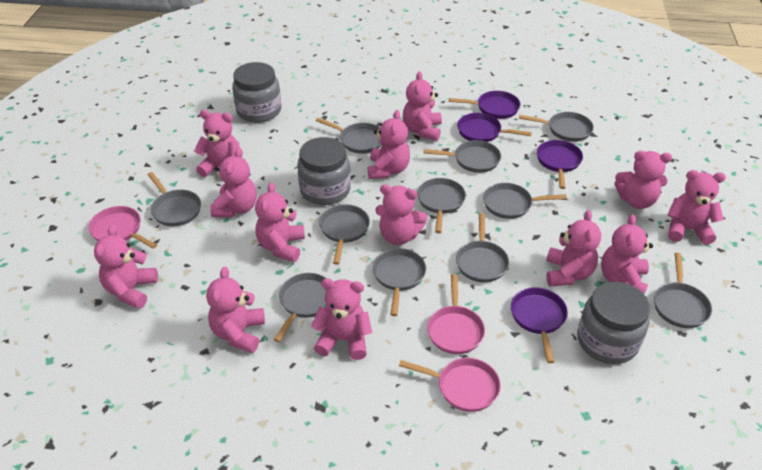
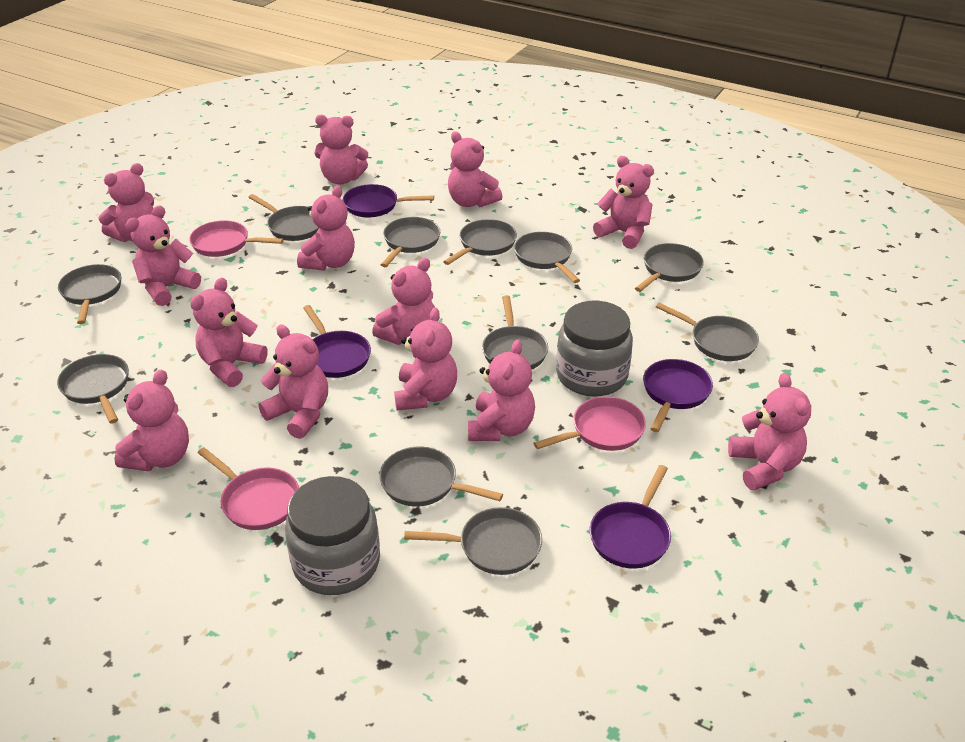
grey jar: 3 -> 2

